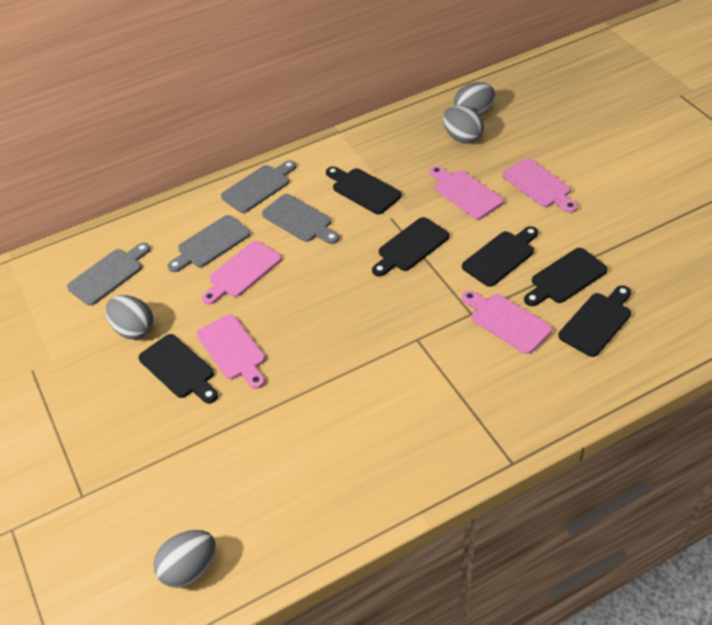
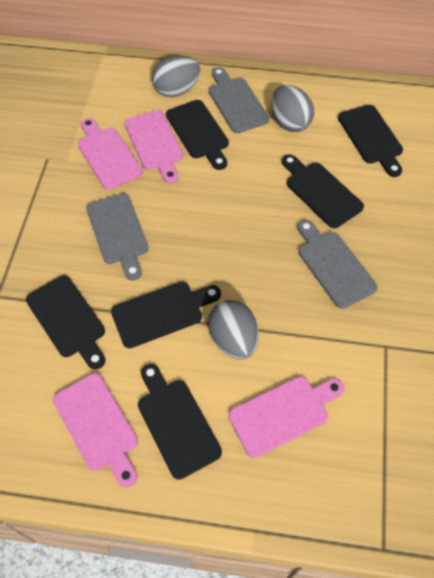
grey cutting board: 4 -> 3
grey egg: 4 -> 3
pink cutting board: 5 -> 4

